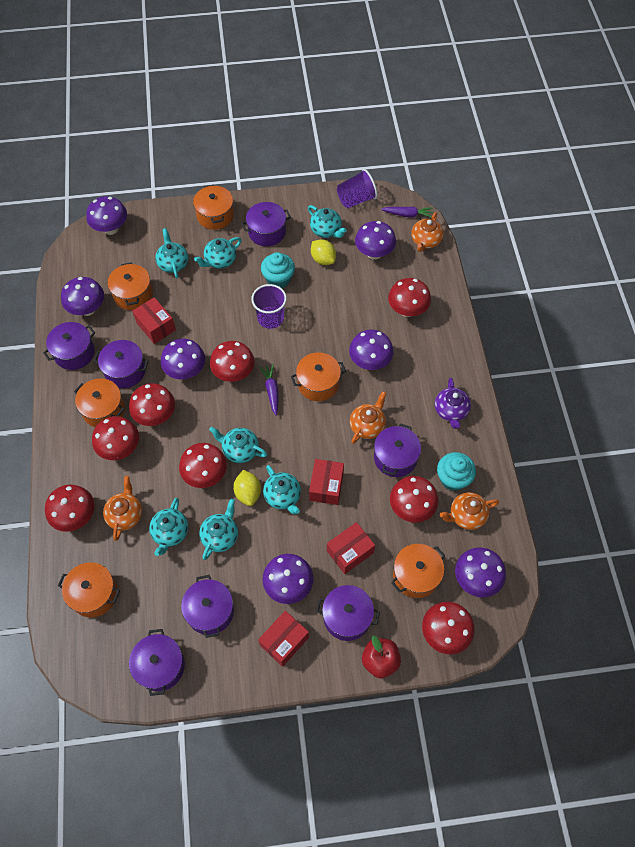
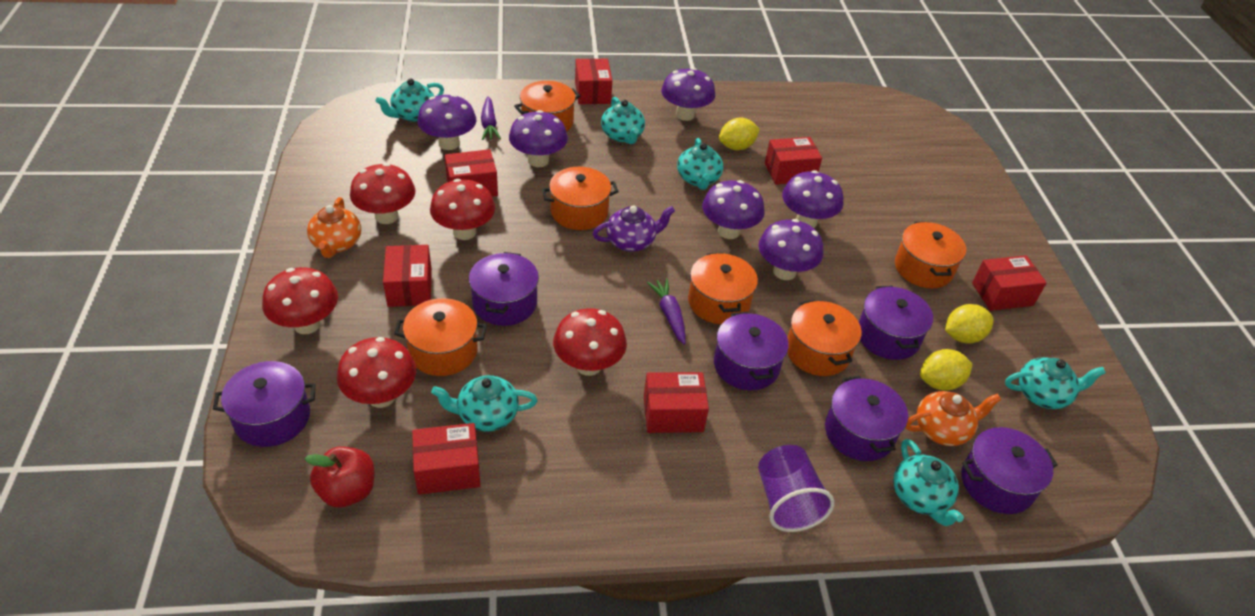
orange teapot: 4 -> 2
purple cup: 2 -> 1
purple mushroom: 7 -> 6
purple pot: 7 -> 6
red box: 4 -> 7
red mushroom: 8 -> 5
turquoise cupcake: 2 -> 0
turquoise teapot: 7 -> 6
yellow lemon: 2 -> 3

